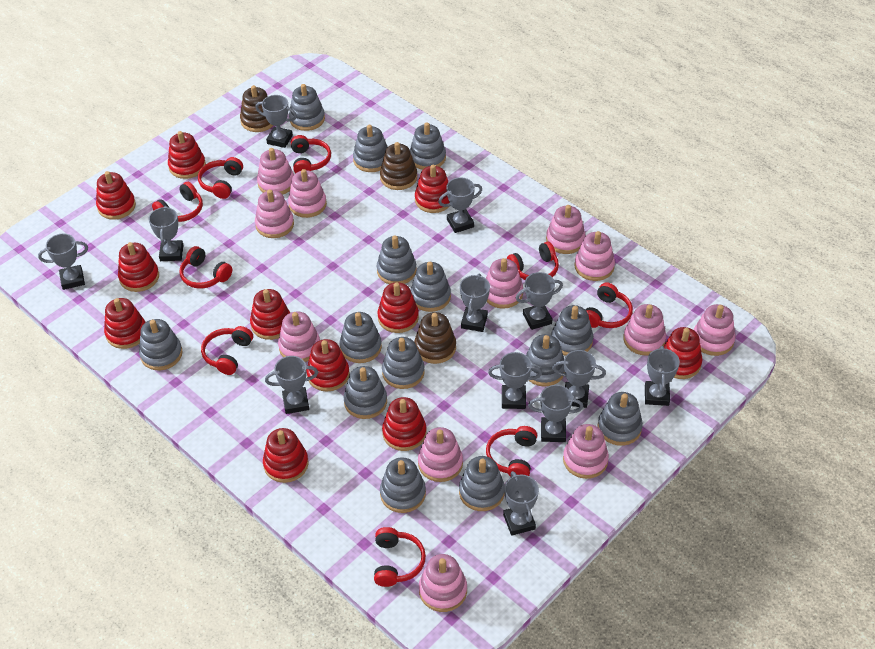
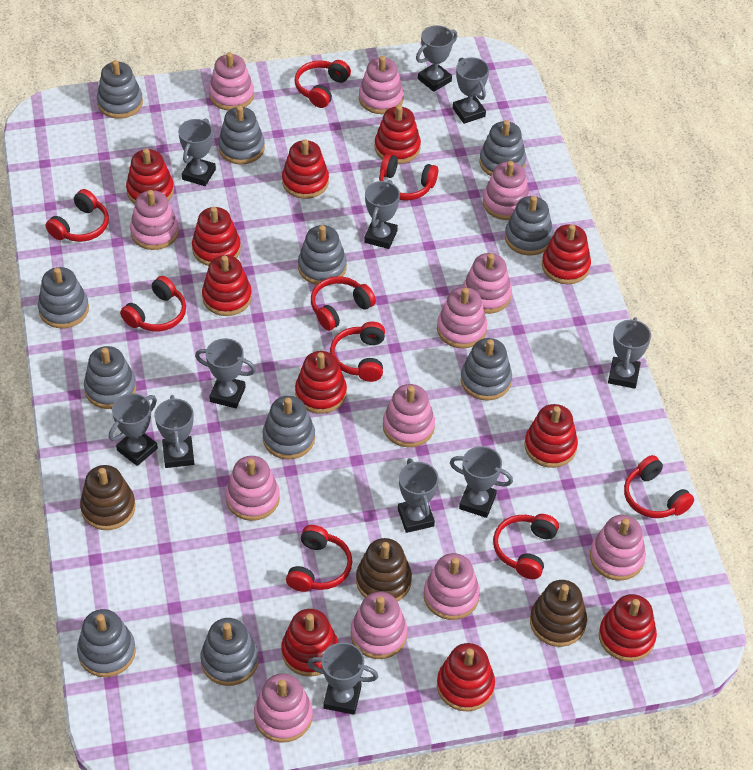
grey stacking toy: 14 -> 11
grey trophy: 12 -> 11

